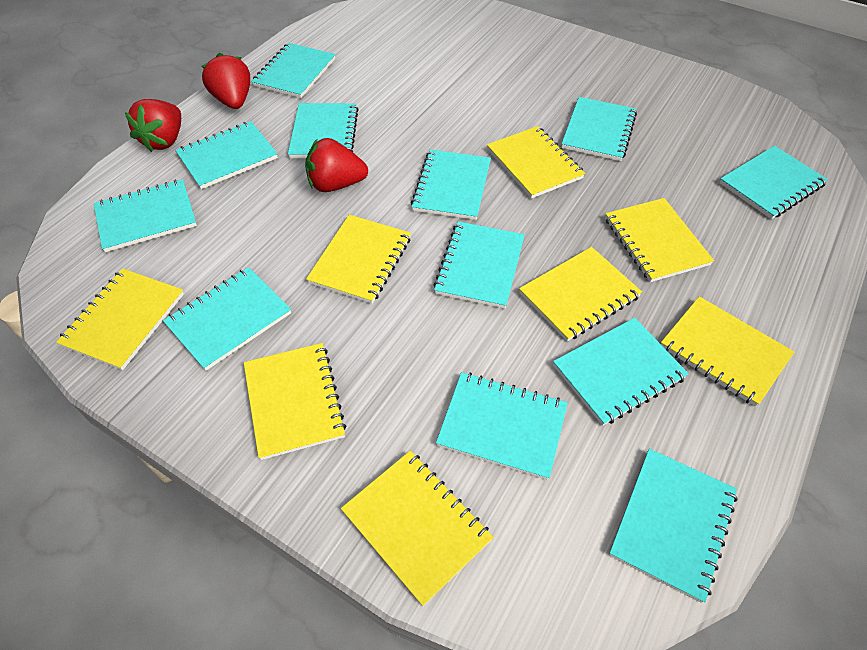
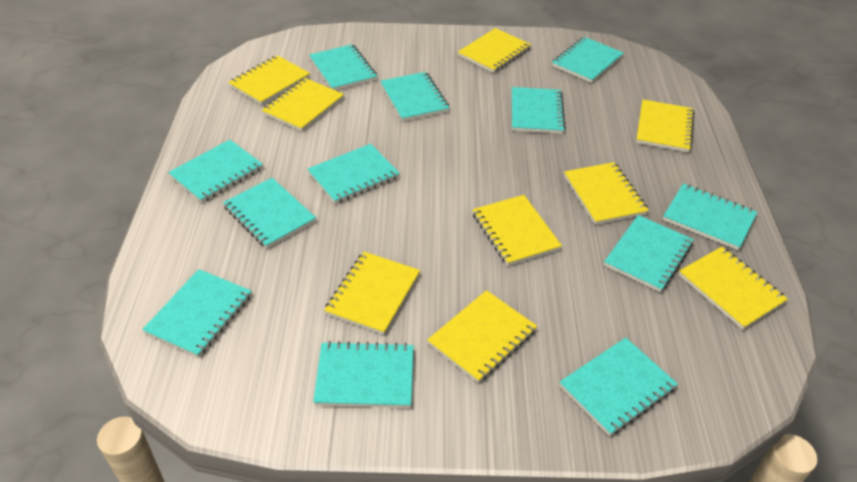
red strawberry: 3 -> 0
yellow notebook: 8 -> 9

